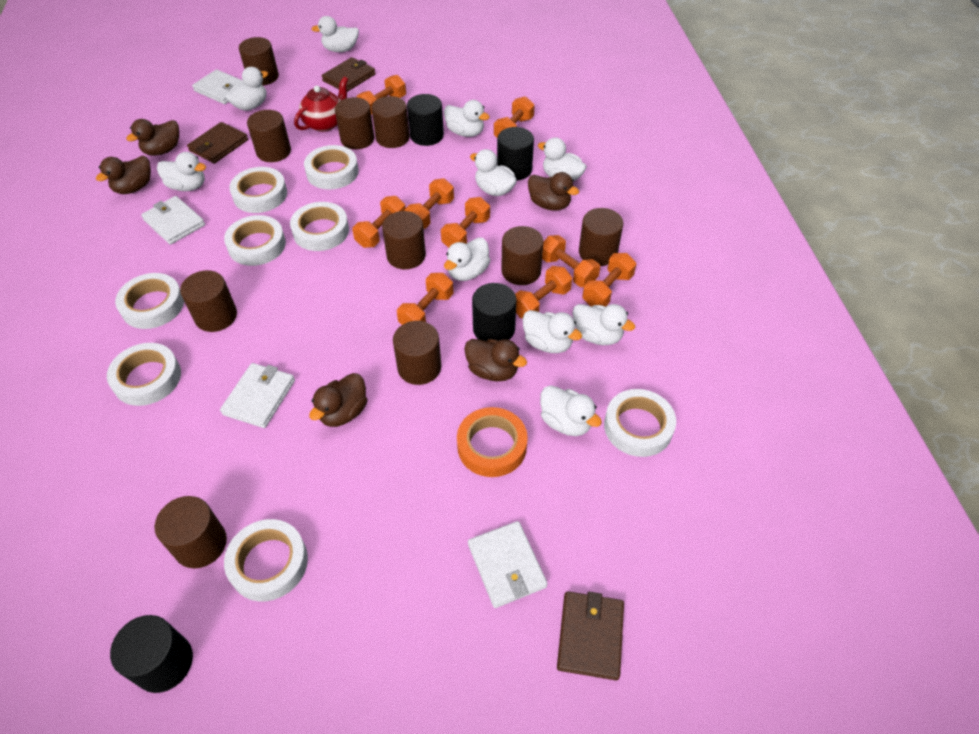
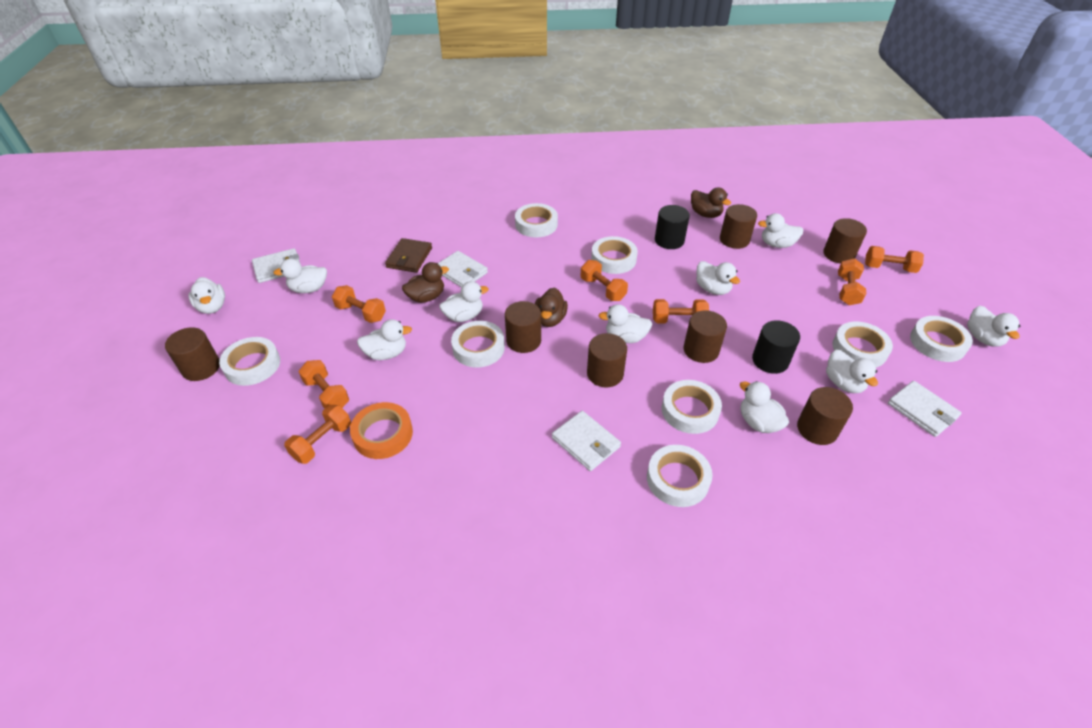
black cylinder: 4 -> 2
brown cylinder: 10 -> 7
brown duck: 5 -> 3
brown wallet: 3 -> 1
orange dumbbell: 9 -> 7
red teapot: 1 -> 0

